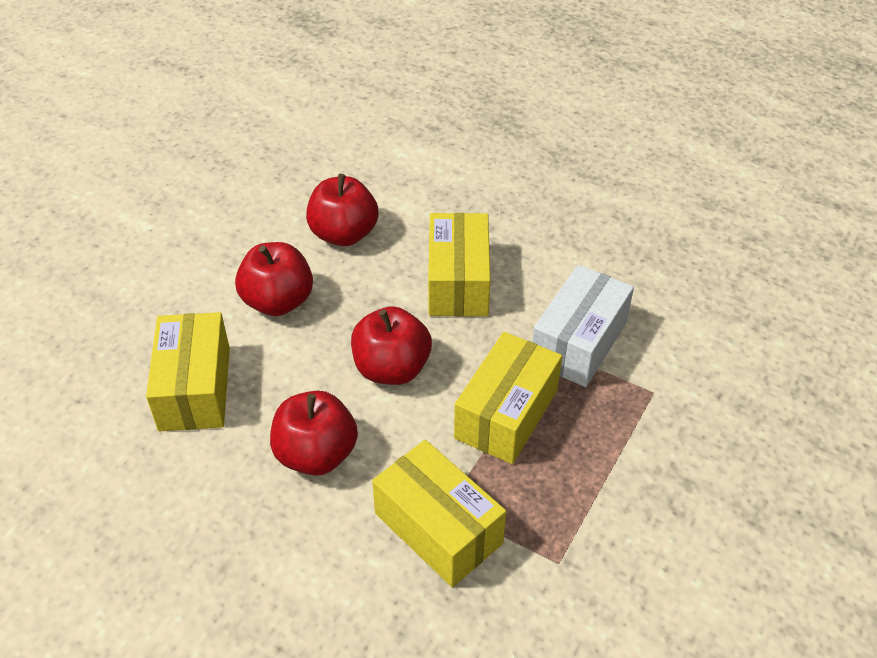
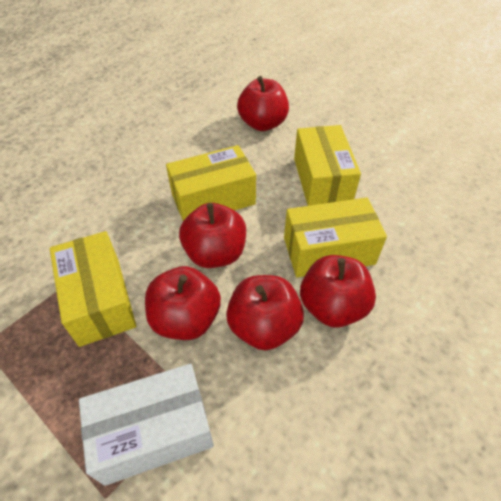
red apple: 4 -> 5

